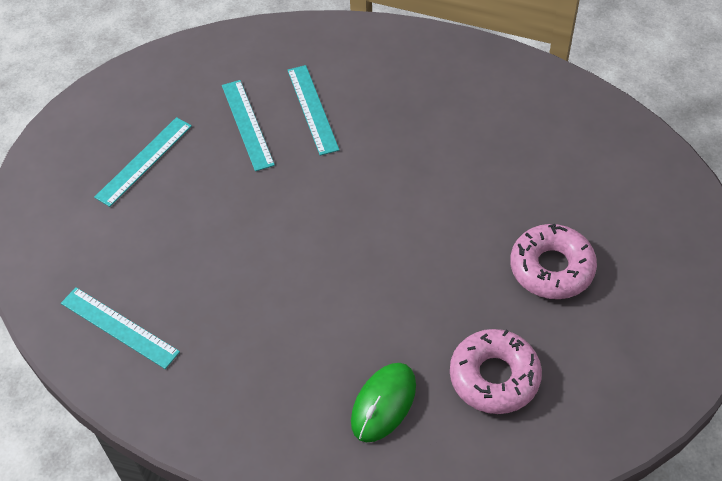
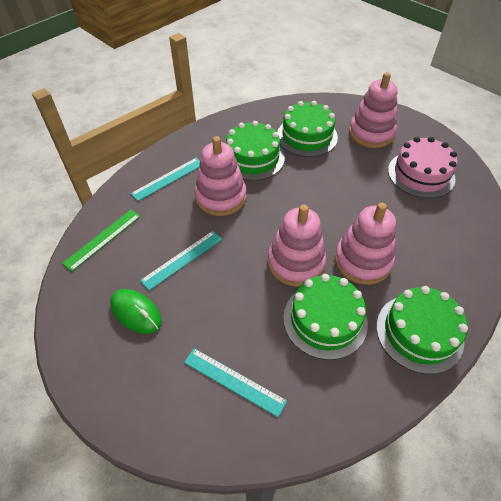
green cake: 0 -> 4
green ruler: 0 -> 1
pink cake: 0 -> 1
pink donut: 2 -> 0
pink stacking toy: 0 -> 4
turquoise ruler: 4 -> 3

